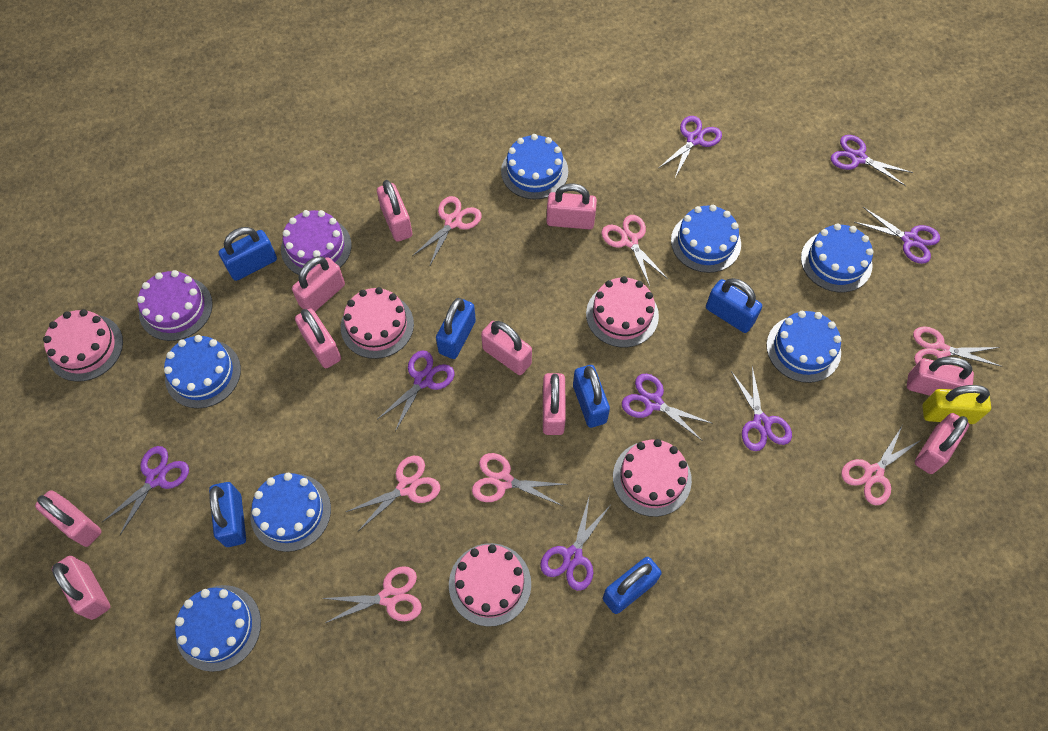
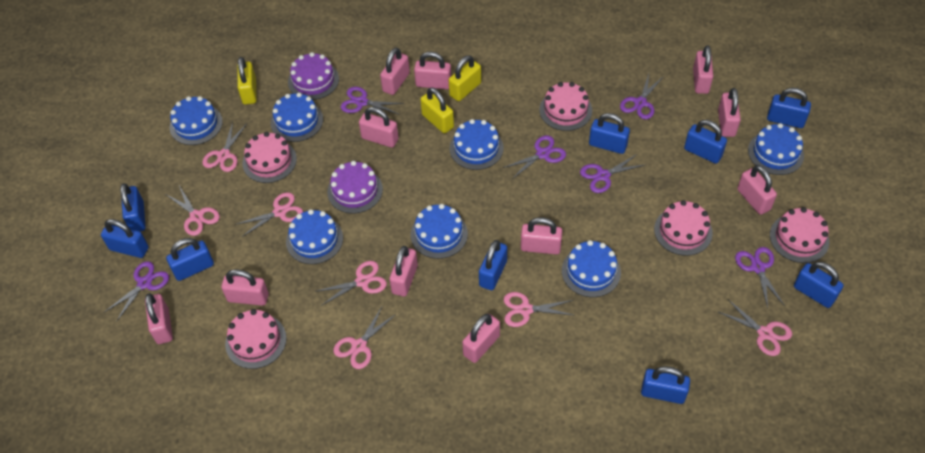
blue padlock: 6 -> 9
pink padlock: 10 -> 11
purple scissors: 8 -> 6
yellow padlock: 1 -> 3

